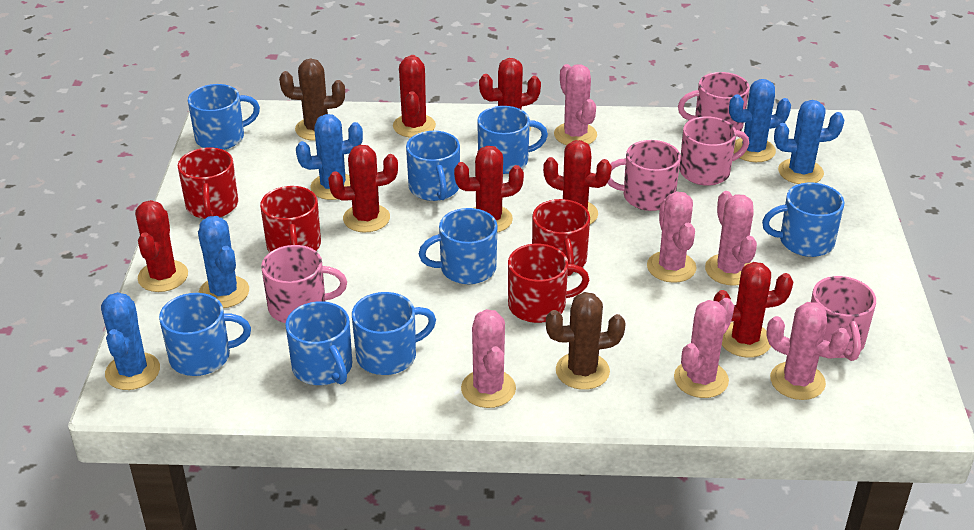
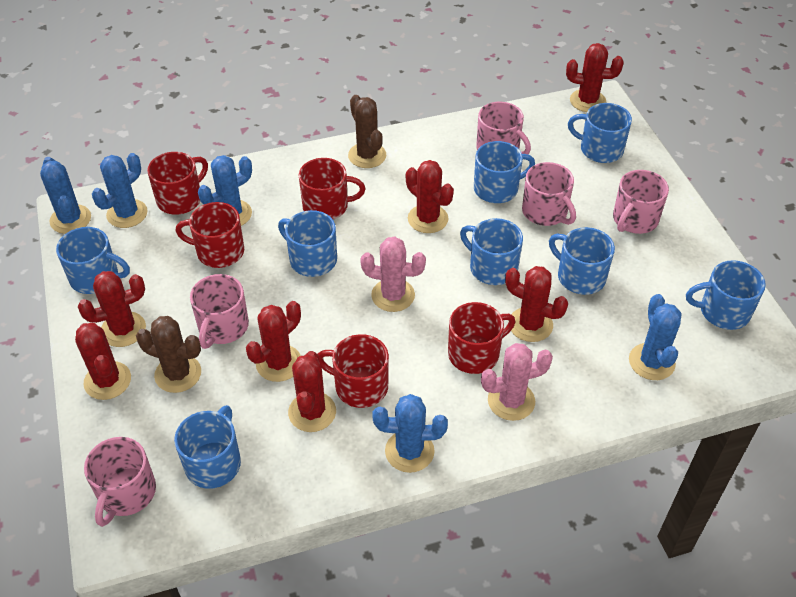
pink cactus: 6 -> 2
red mug: 4 -> 5

